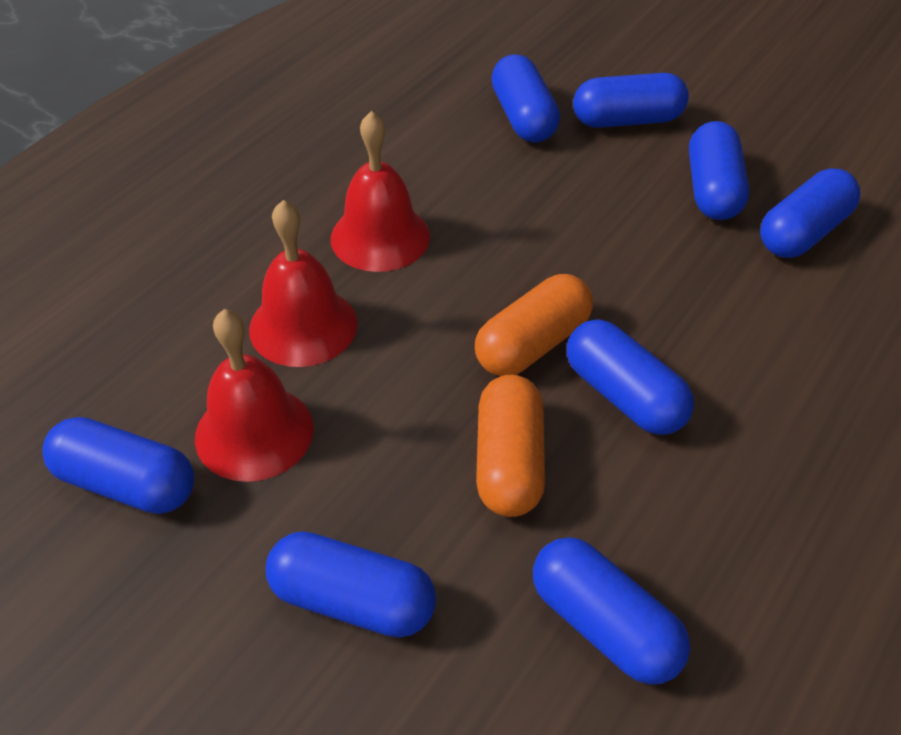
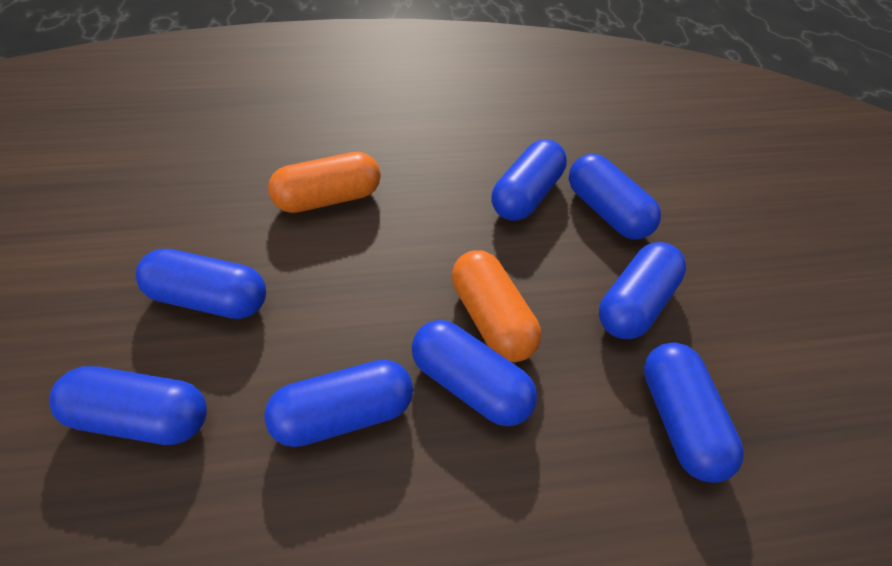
red bell: 3 -> 0

